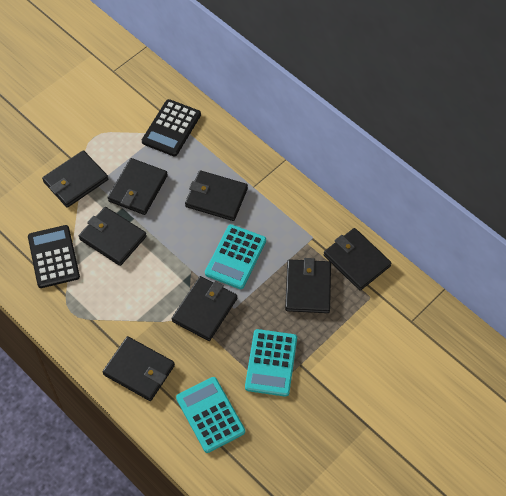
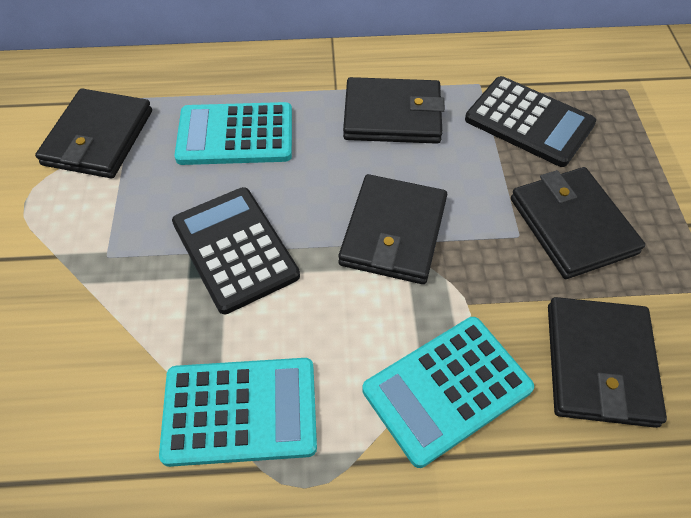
black wallet: 8 -> 5

